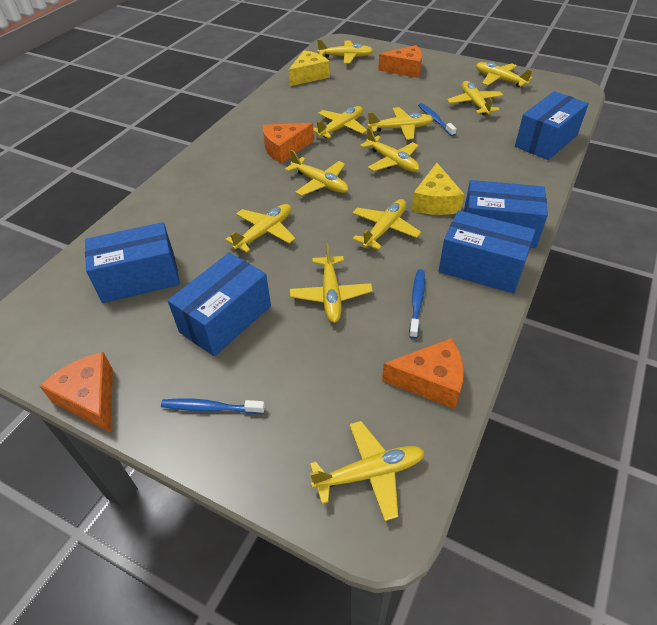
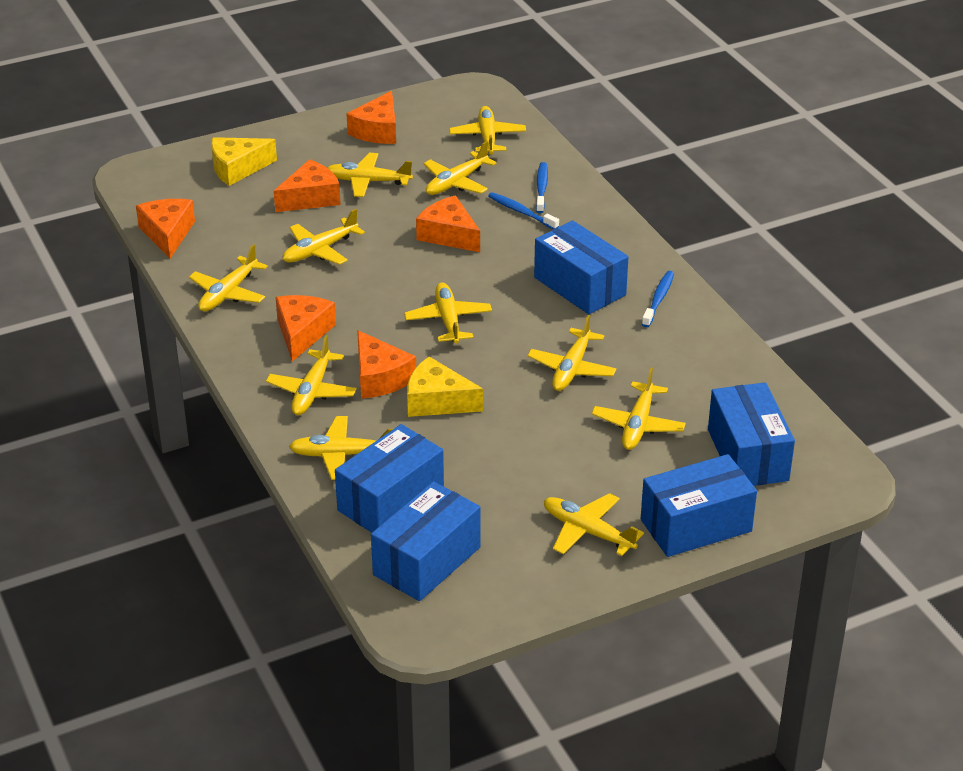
orange cheese: 4 -> 6

